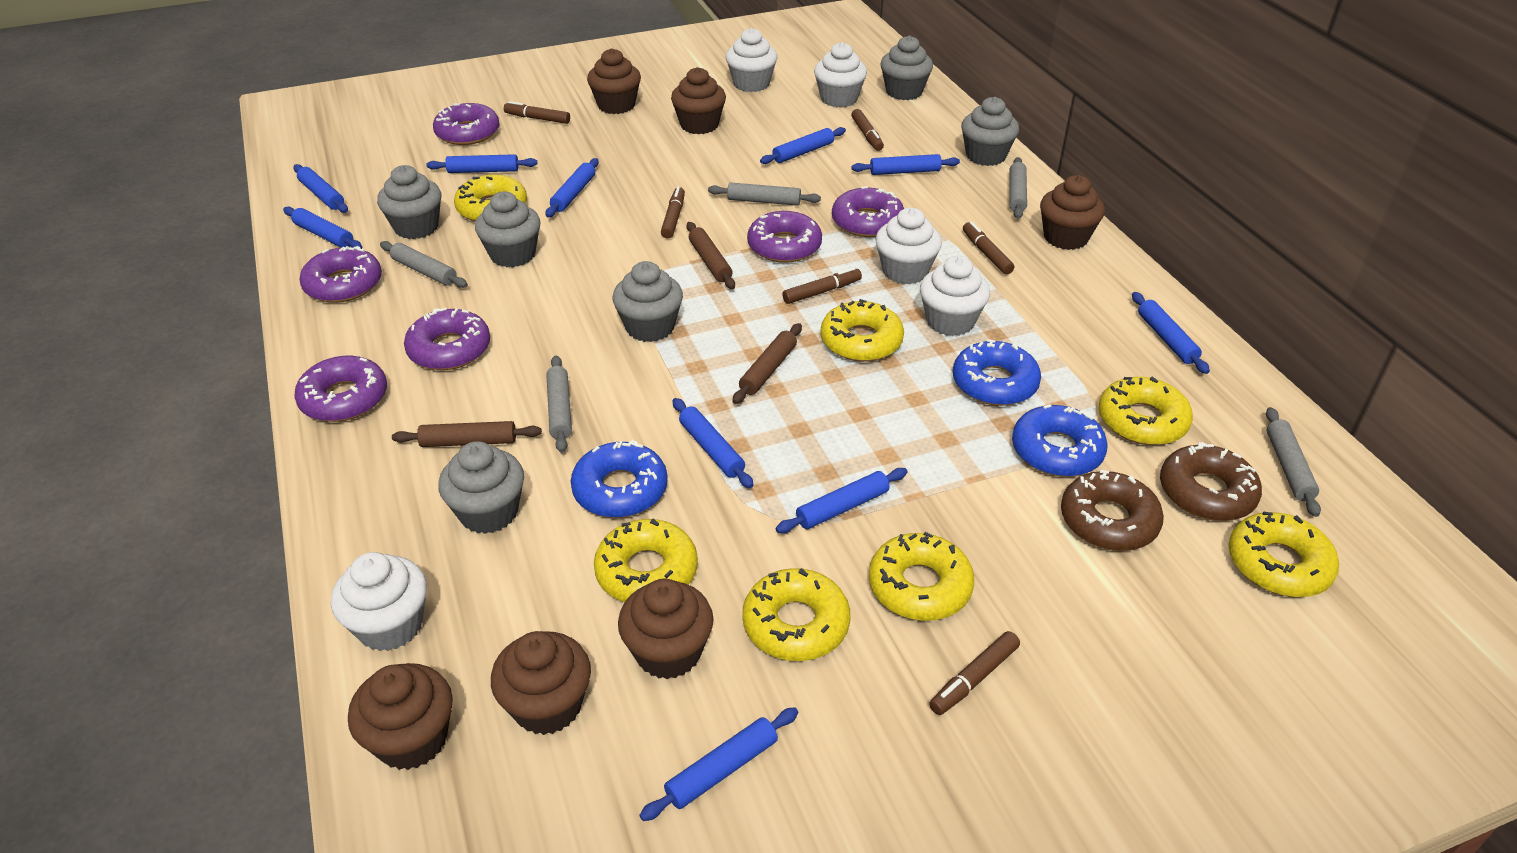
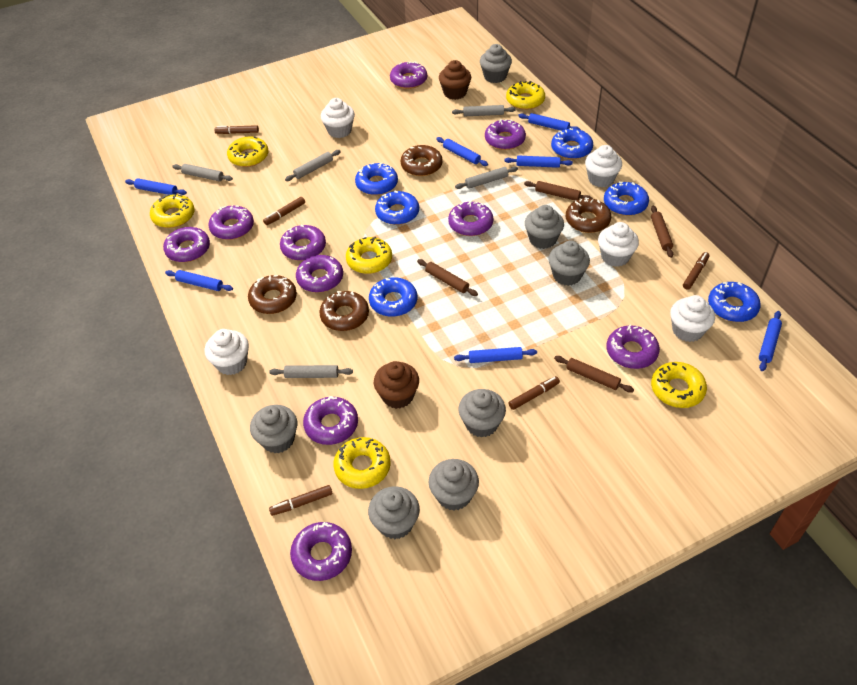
blue donut: 3 -> 6
blue rolling pin: 10 -> 7
brown cupcake: 6 -> 2
brown donut: 2 -> 4
brown marker: 6 -> 5
brown rolling pin: 3 -> 4
grey cupcake: 6 -> 7
purple donut: 6 -> 10
yellow donut: 7 -> 6

